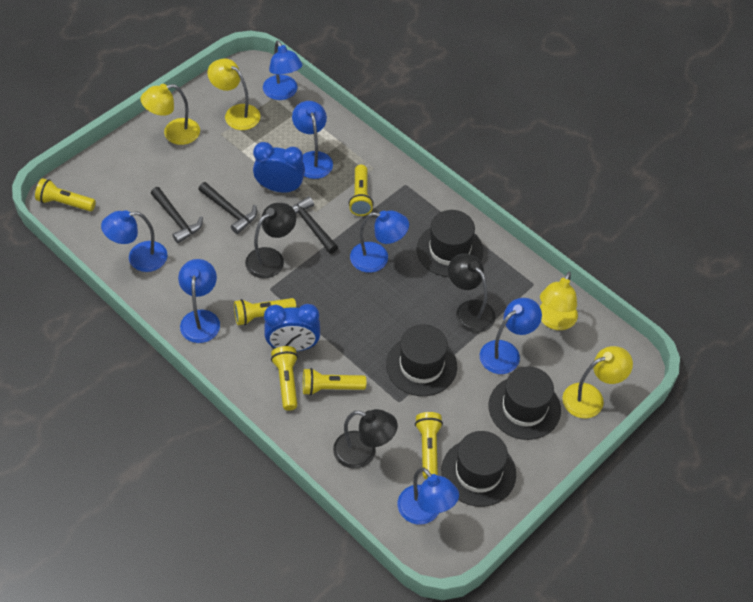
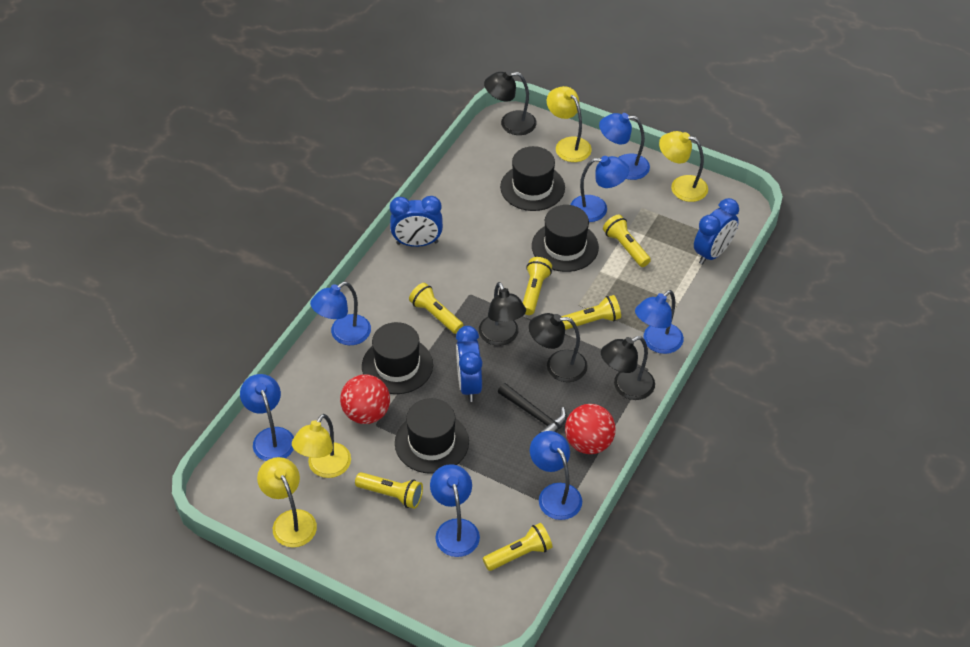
black hammer: 3 -> 1
black lamp: 3 -> 4
blue clock: 2 -> 3
red ball: 0 -> 2

